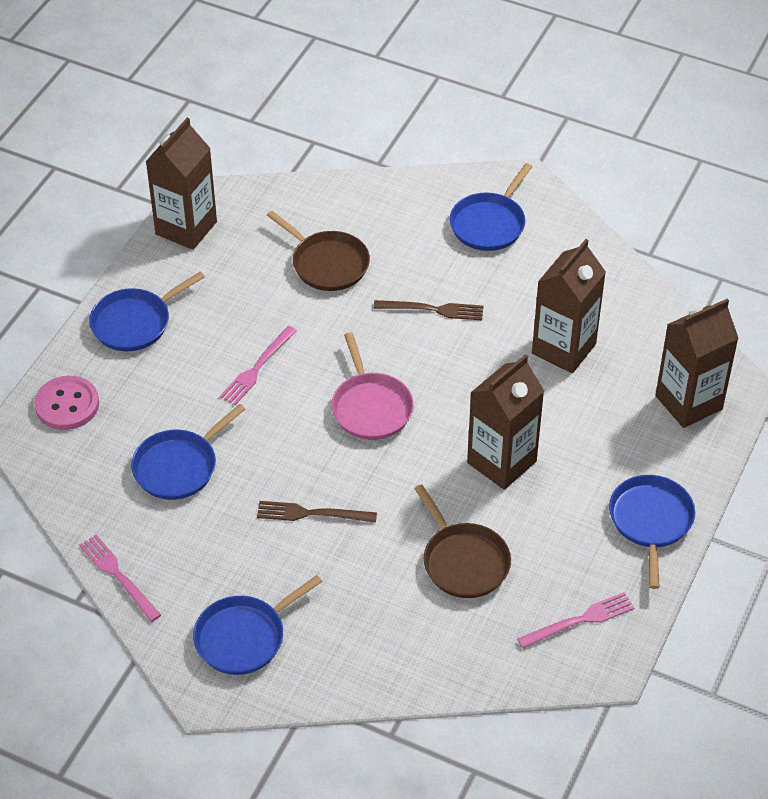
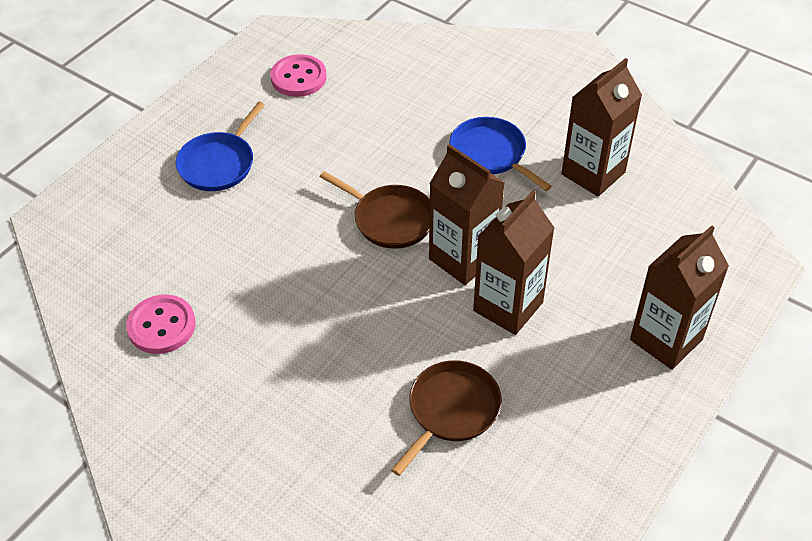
blue pan: 5 -> 2
brown fork: 2 -> 0
pink button: 1 -> 2
pink fork: 3 -> 0
pink pan: 1 -> 0

